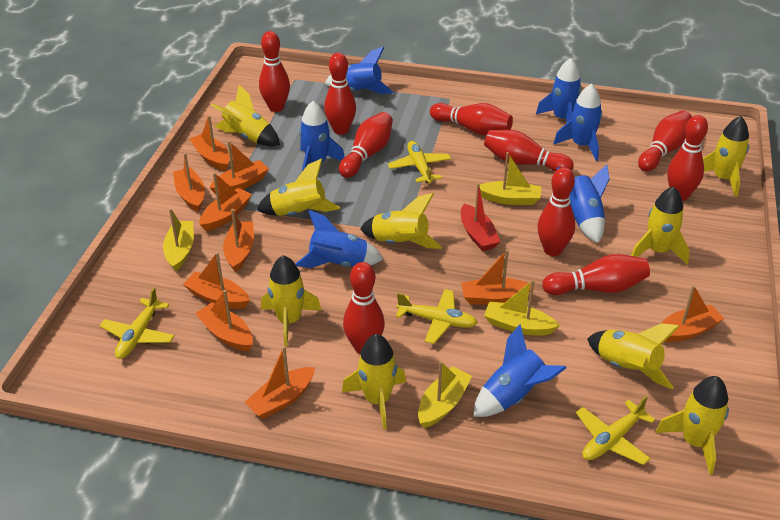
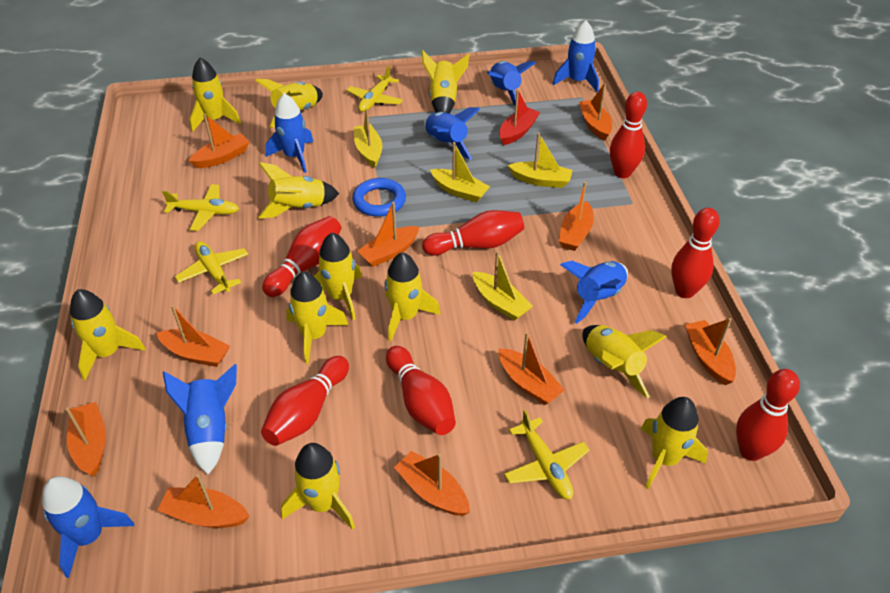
blue ring: 0 -> 1
red bowling pin: 10 -> 7
yellow rocket: 9 -> 11

